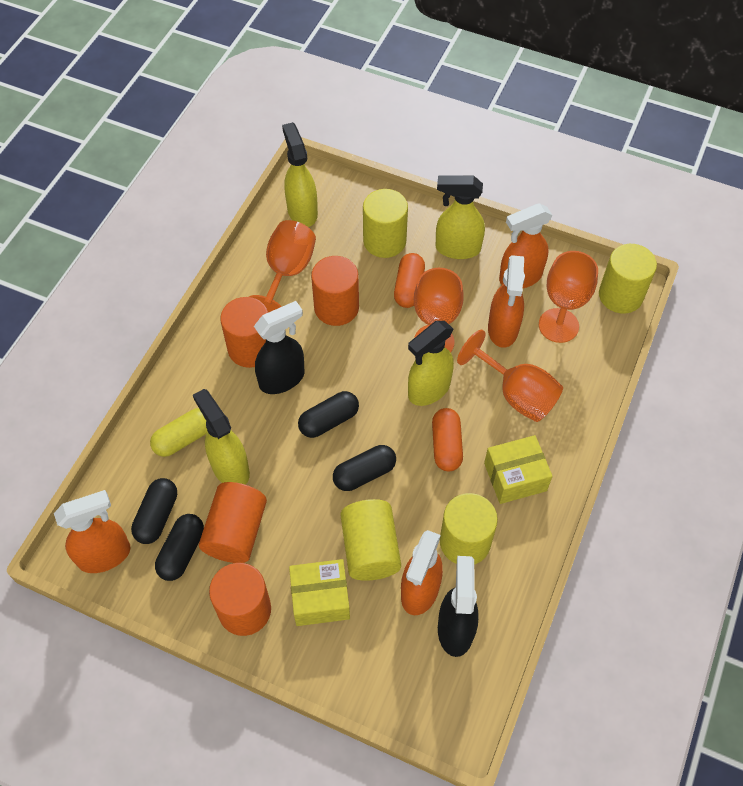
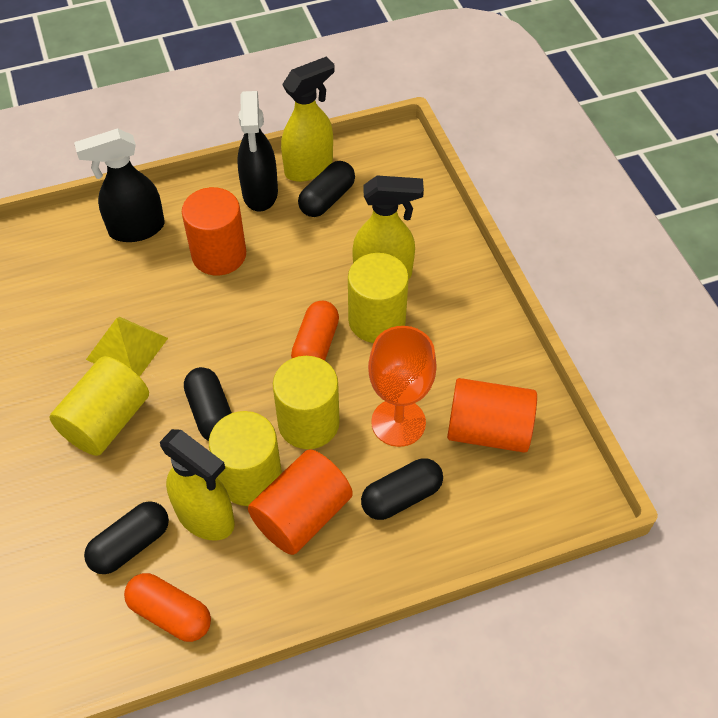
orange cylinder: 4 -> 3
orange goblet: 4 -> 1
orange spray bottle: 4 -> 0
yellow box: 2 -> 0
yellow capsule: 1 -> 0
yellow pyramid: 0 -> 1
yellow spray bottle: 4 -> 3

